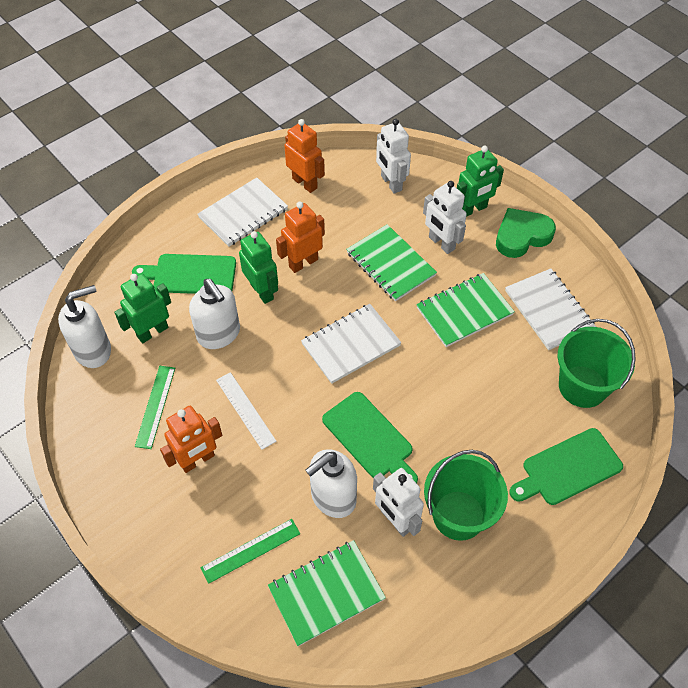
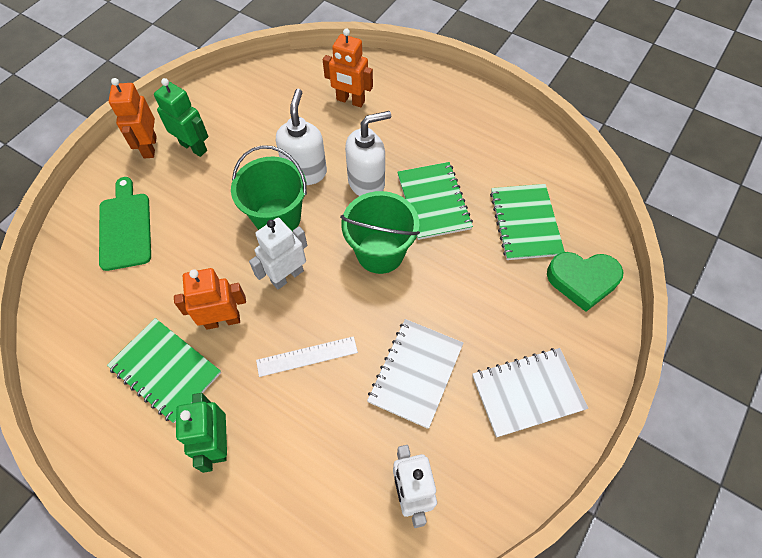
green cutting board: 3 -> 1
green robot: 3 -> 2
green ruler: 2 -> 0
white notebook: 3 -> 2
white robot: 3 -> 2
white soap dispenser: 3 -> 2

